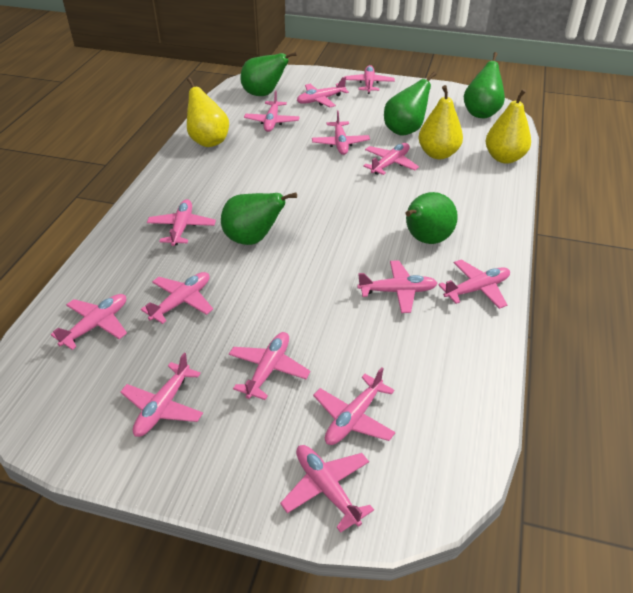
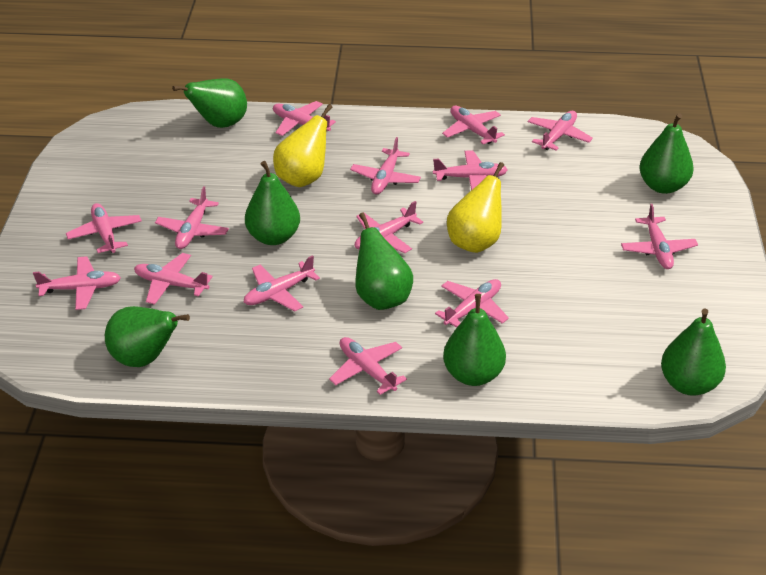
green pear: 5 -> 7
yellow pear: 3 -> 2

